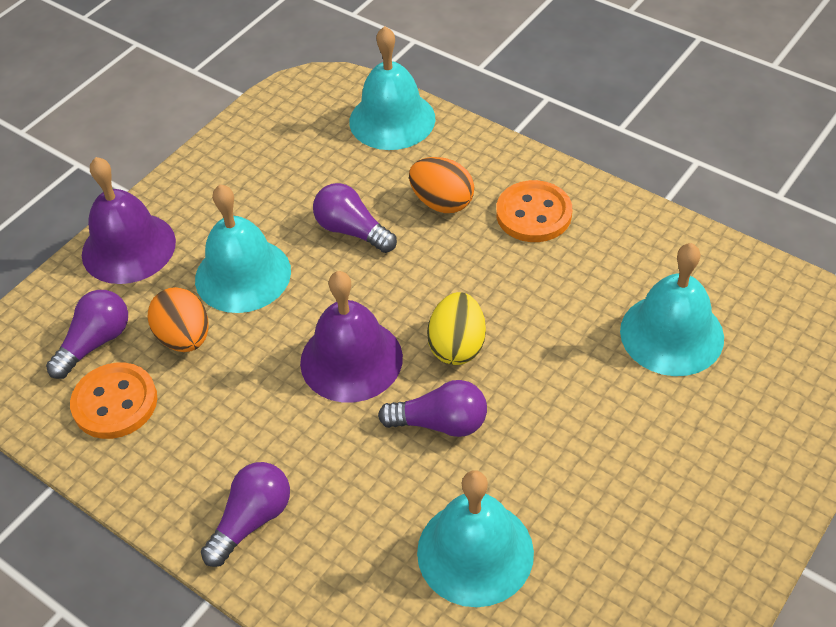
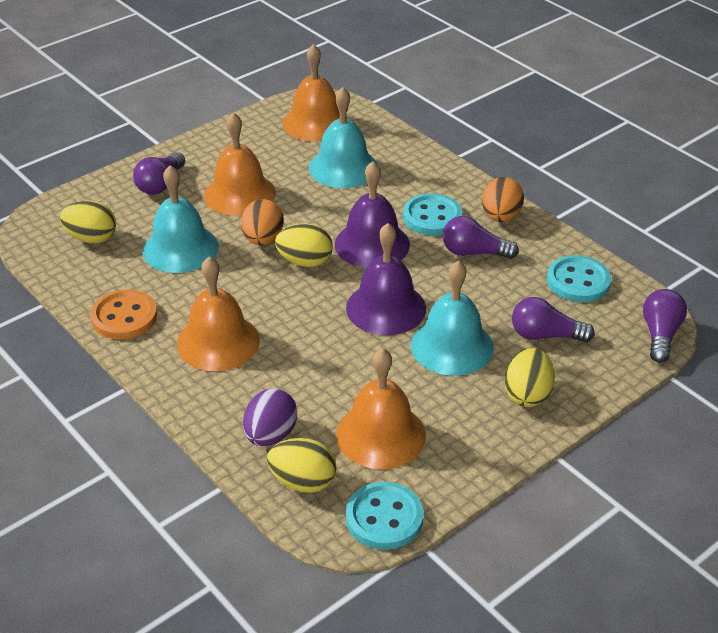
orange bell: 0 -> 4
orange button: 2 -> 1
purple egg: 0 -> 1
turquoise bell: 4 -> 3
turquoise button: 0 -> 3
yellow egg: 1 -> 4

